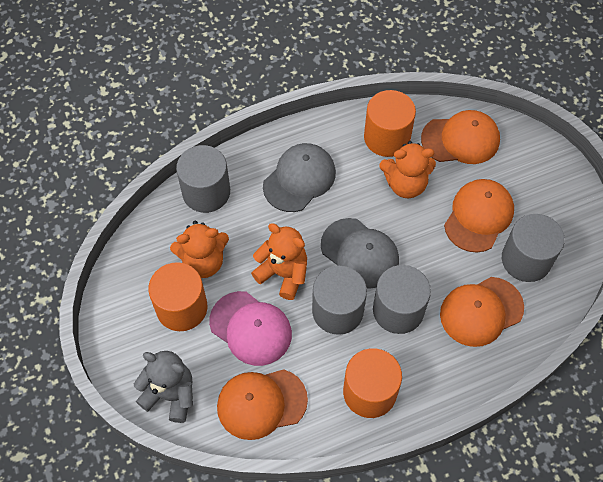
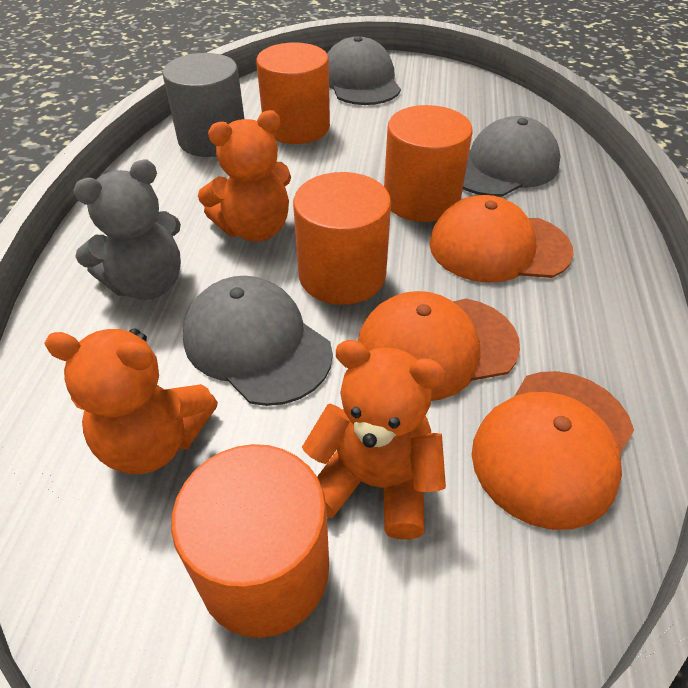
grey cap: 2 -> 3
grey cylinder: 4 -> 1
orange cap: 4 -> 3
orange cylinder: 3 -> 4
pink cap: 1 -> 0

